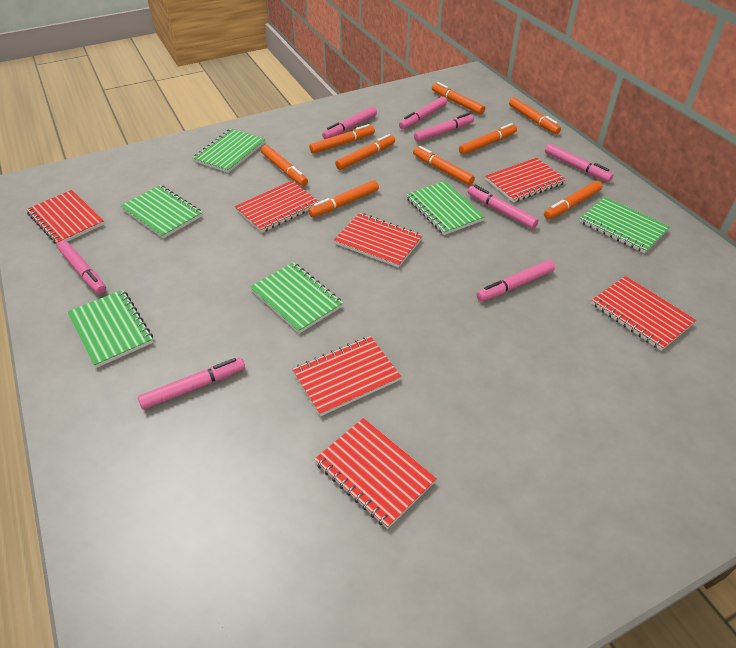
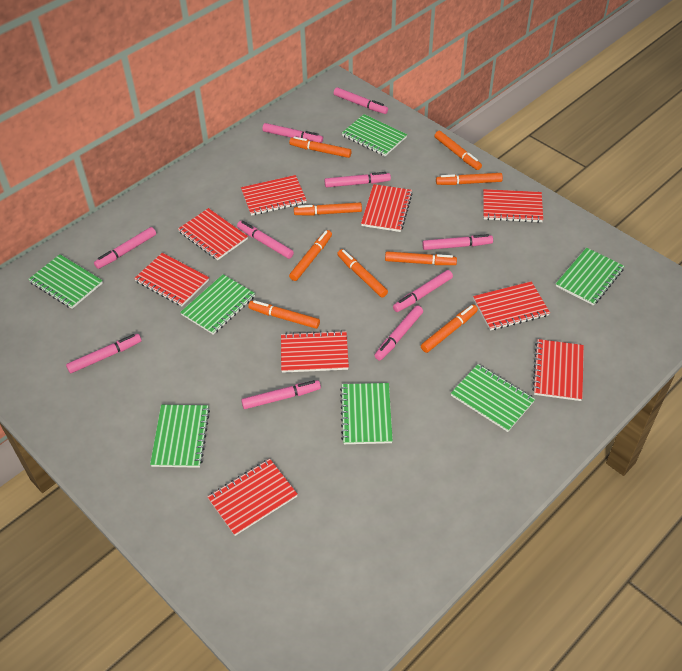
green notebook: 6 -> 7
pink marker: 8 -> 10
red notebook: 7 -> 9

